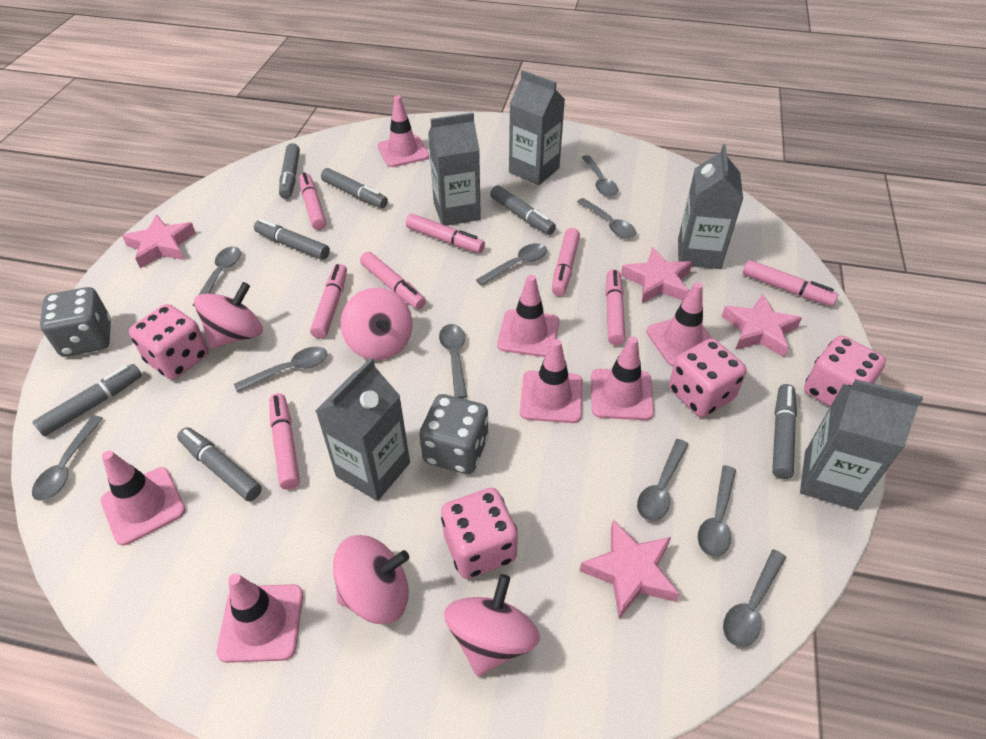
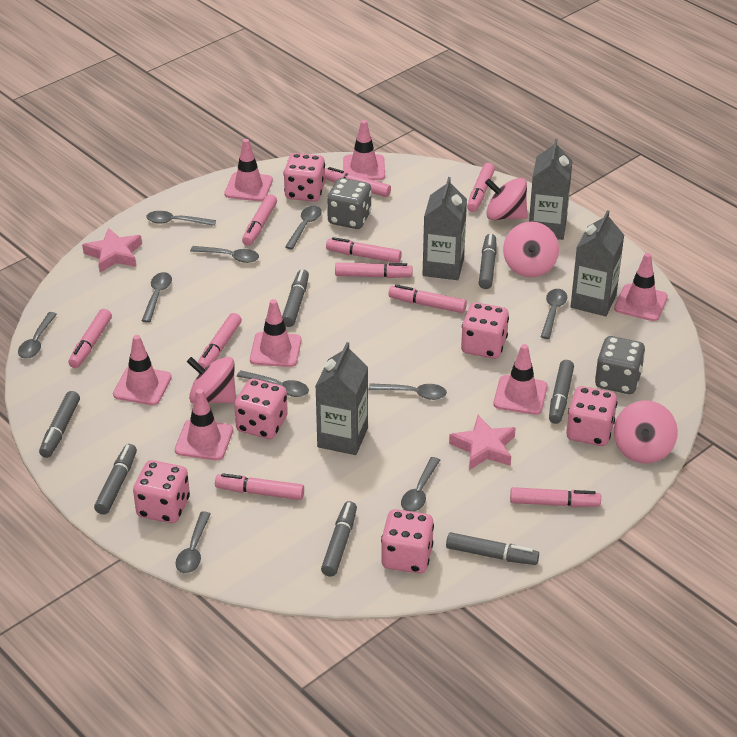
grey carton: 5 -> 4
pink dice: 4 -> 6
pink marker: 8 -> 10
pink star: 4 -> 2

